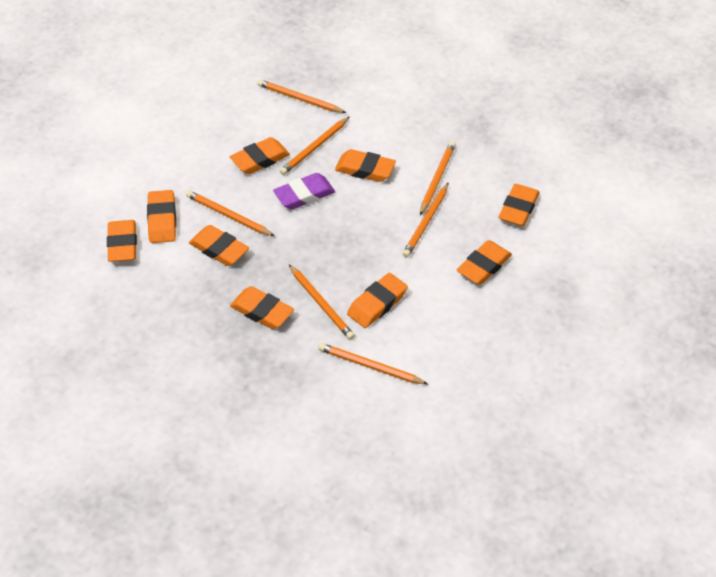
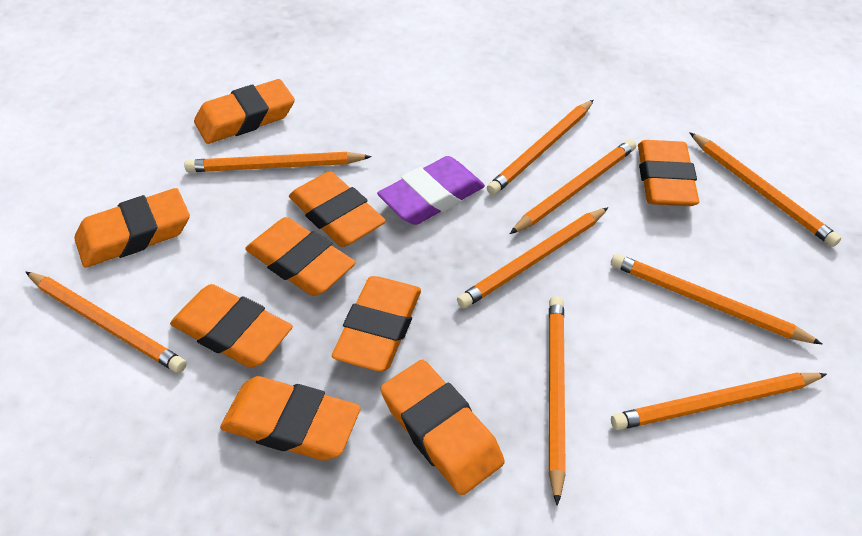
orange pencil: 7 -> 9

